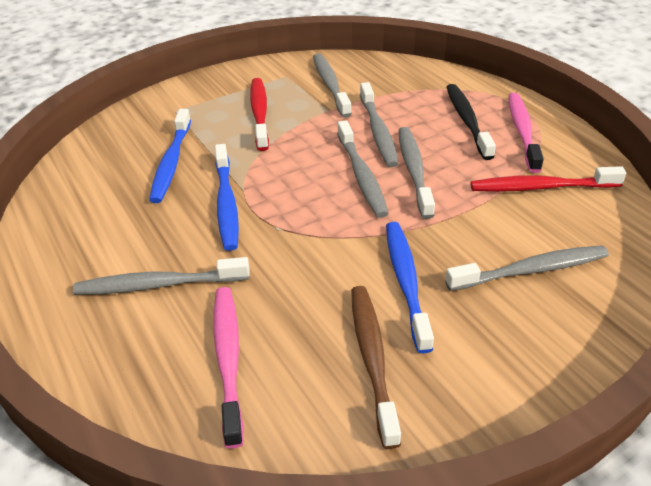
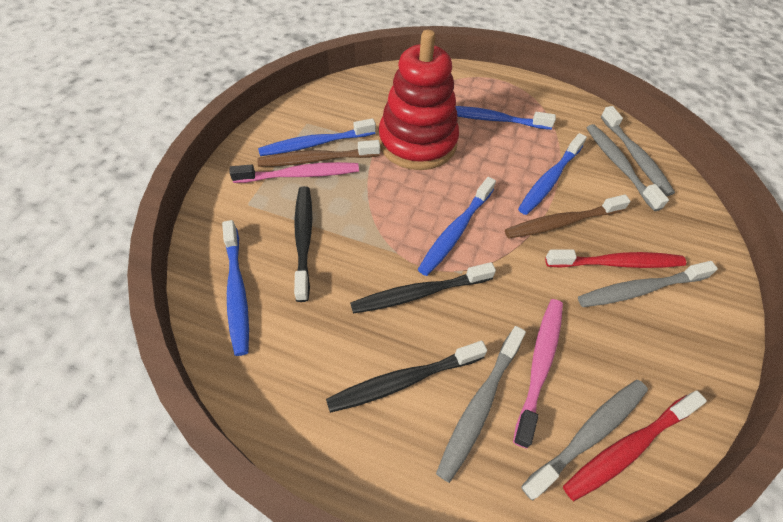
black toothbrush: 1 -> 3
blue toothbrush: 3 -> 5
brown toothbrush: 1 -> 2
grey toothbrush: 6 -> 5
red stacking toy: 0 -> 1

